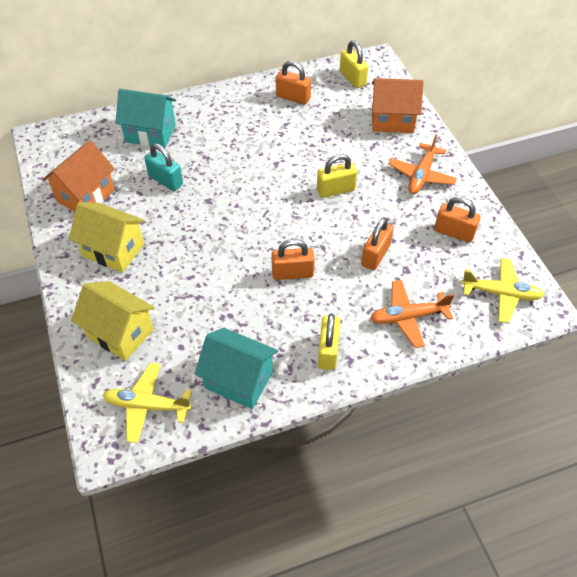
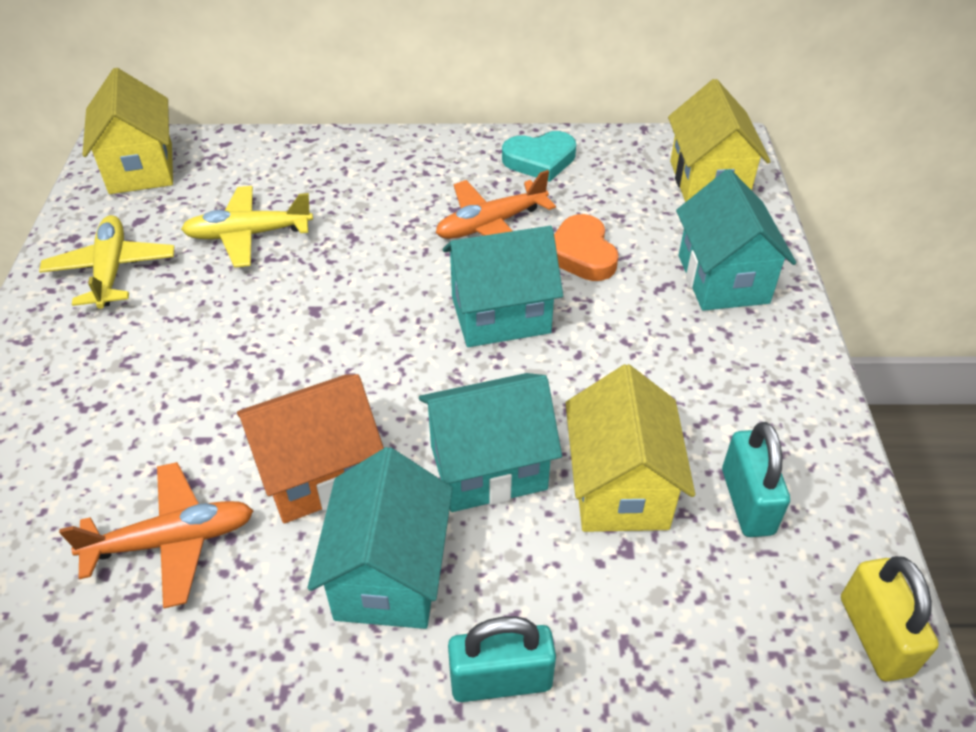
orange heart: 0 -> 1
orange house: 2 -> 1
orange padlock: 4 -> 0
turquoise heart: 0 -> 1
turquoise house: 2 -> 4
turquoise padlock: 1 -> 2
yellow house: 2 -> 3
yellow padlock: 3 -> 1

